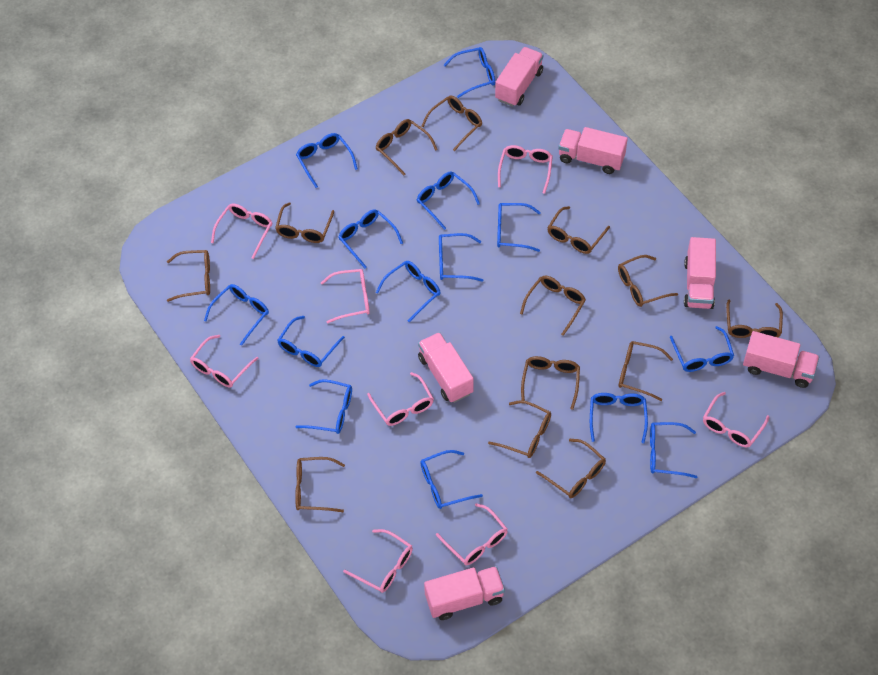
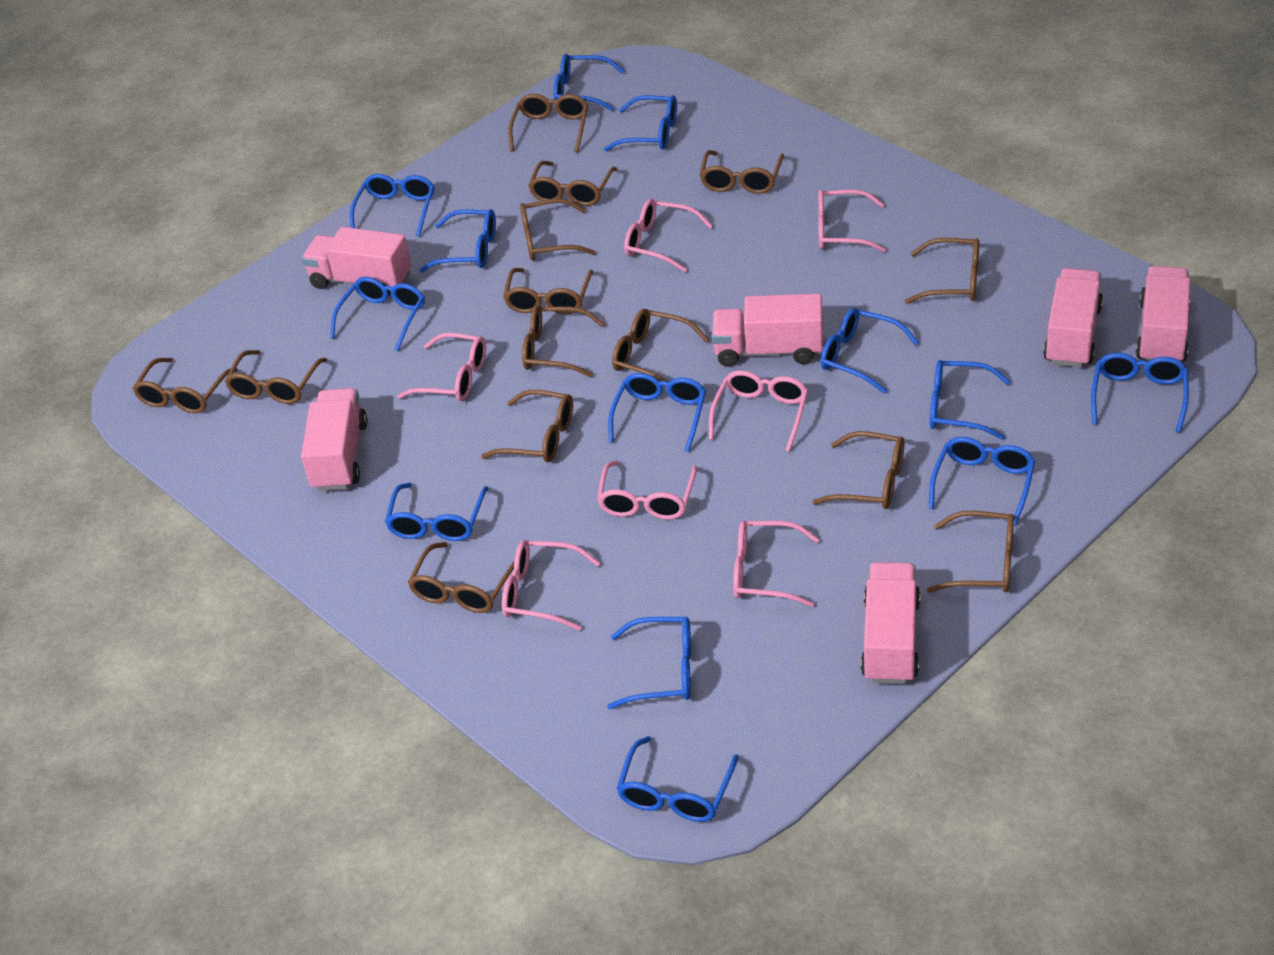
blue glasses: 14 -> 13
brown glasses: 13 -> 14
pink glasses: 8 -> 7

